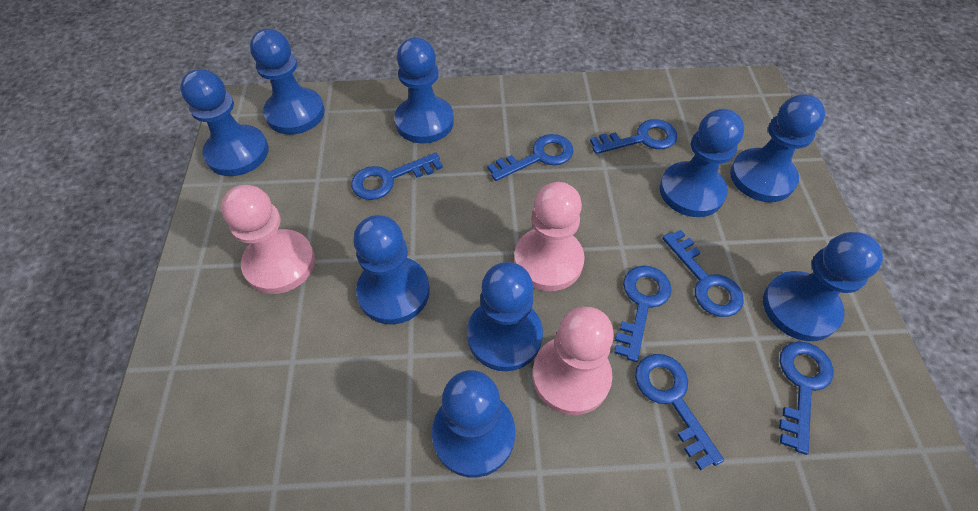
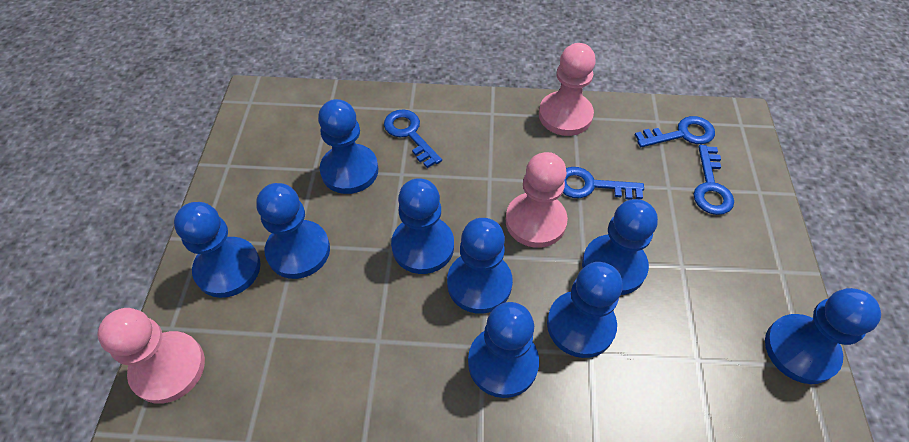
blue key: 7 -> 4

